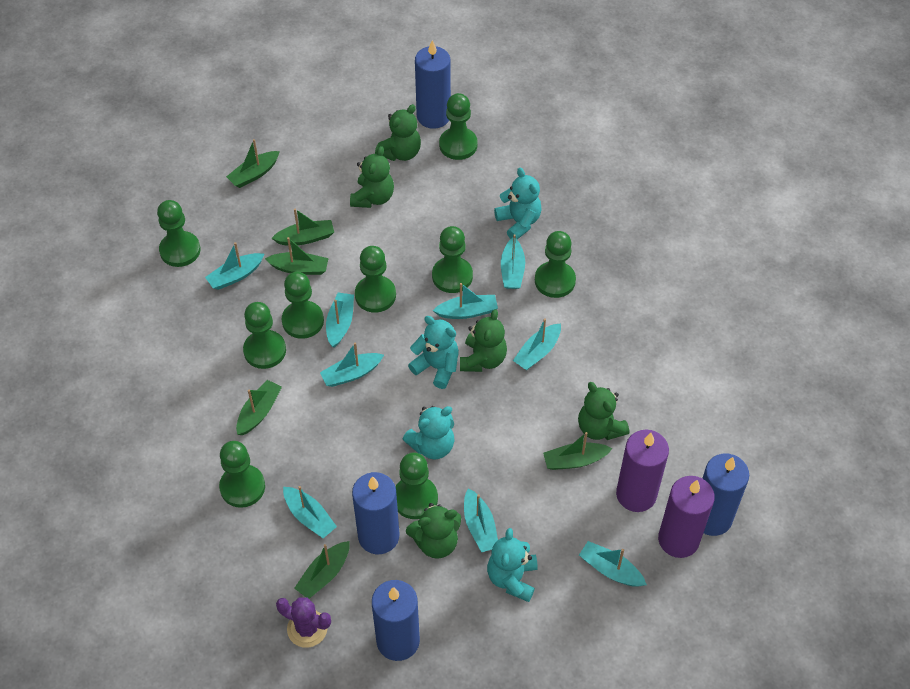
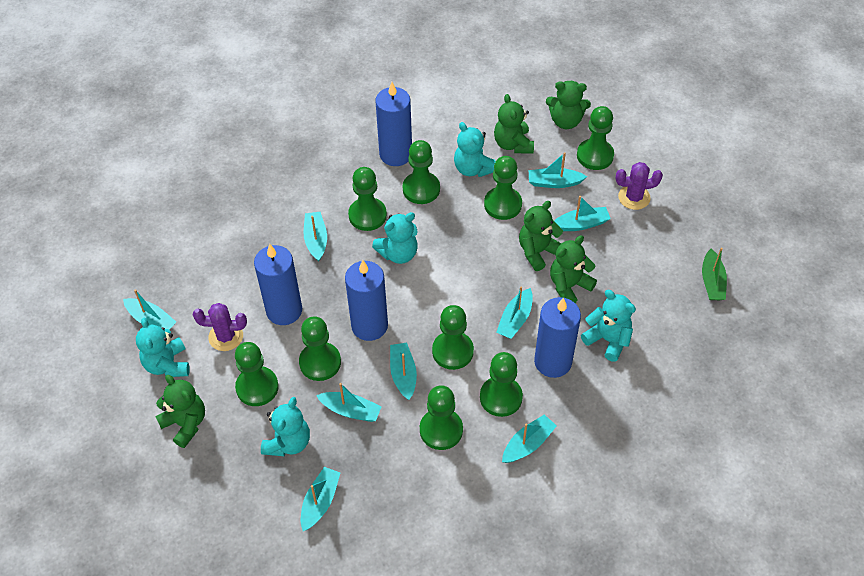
green boat: 6 -> 1
purple cactus: 1 -> 2
purple candle: 2 -> 0
turquoise teddy bear: 4 -> 5

